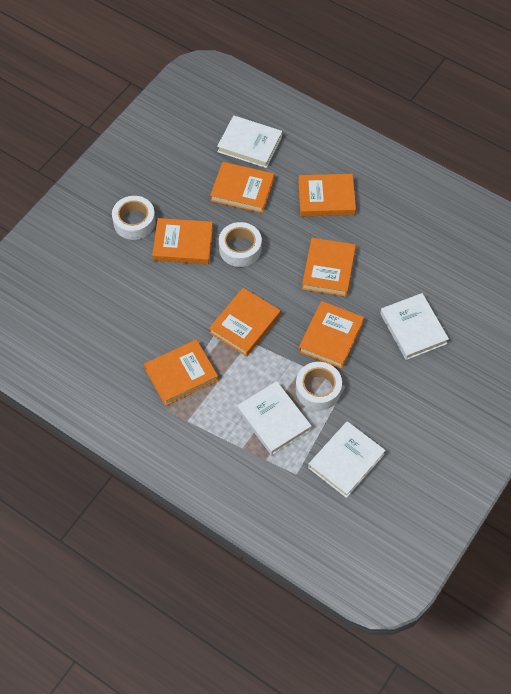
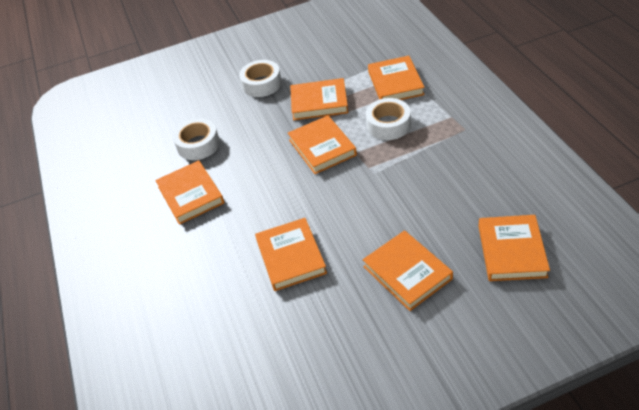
white book: 4 -> 0

